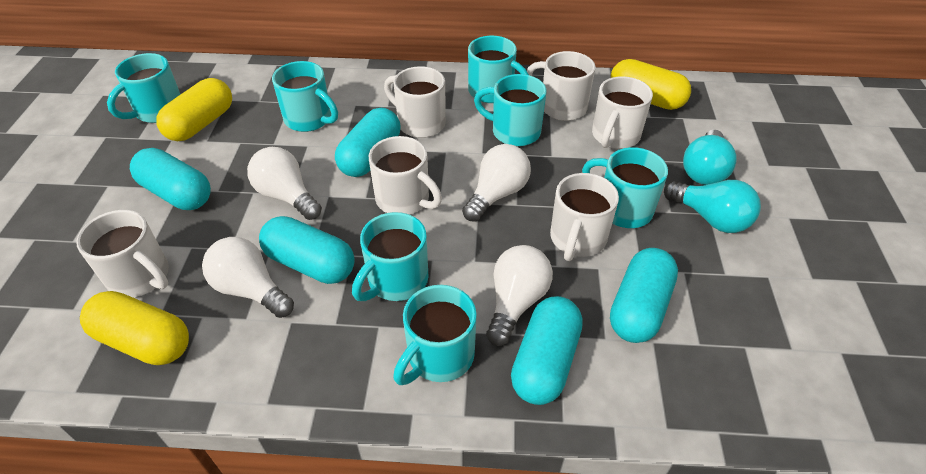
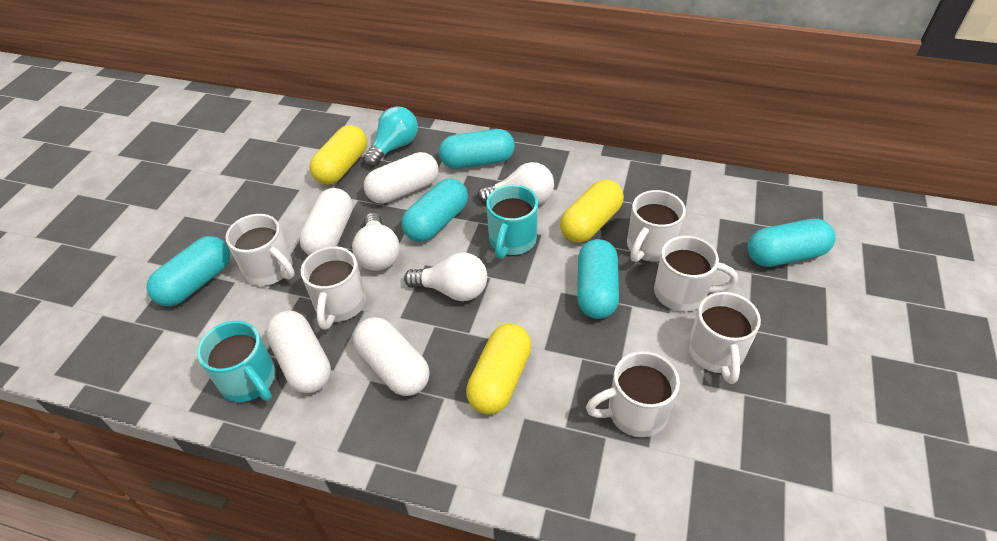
turquoise light bulb: 2 -> 1
turquoise mug: 7 -> 2
white capsule: 0 -> 4
white light bulb: 4 -> 3

